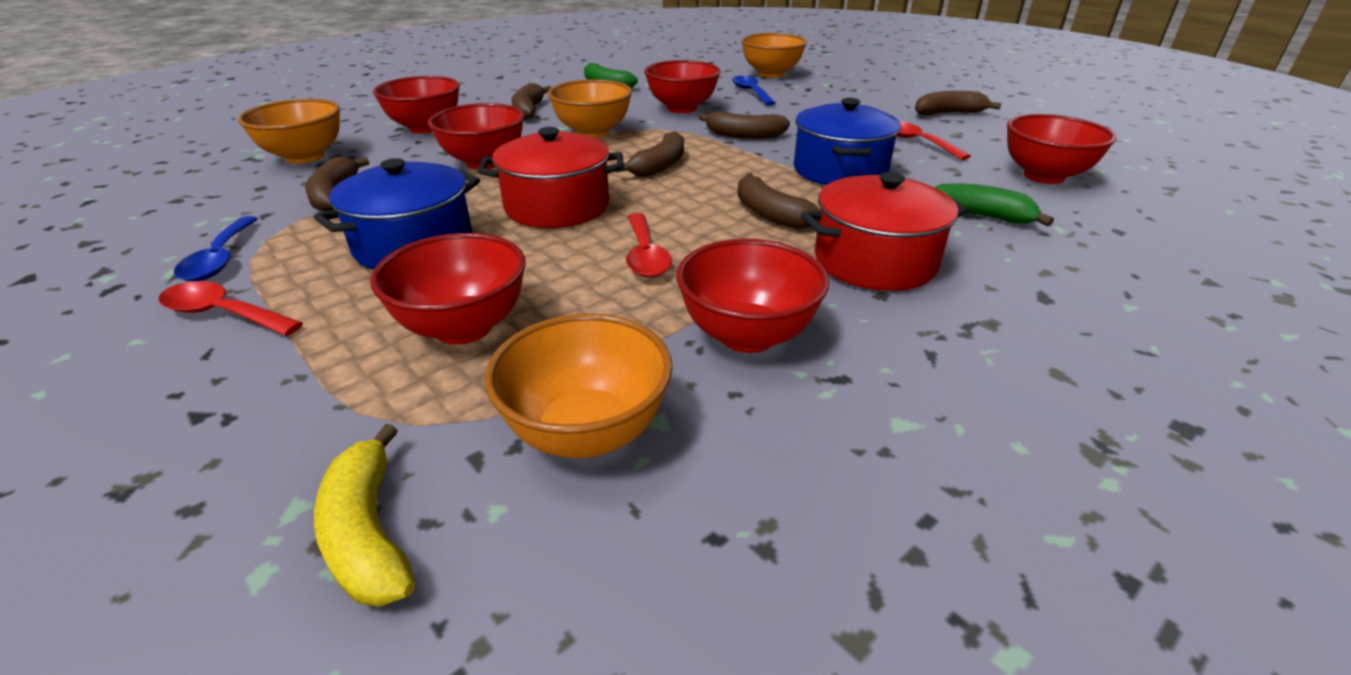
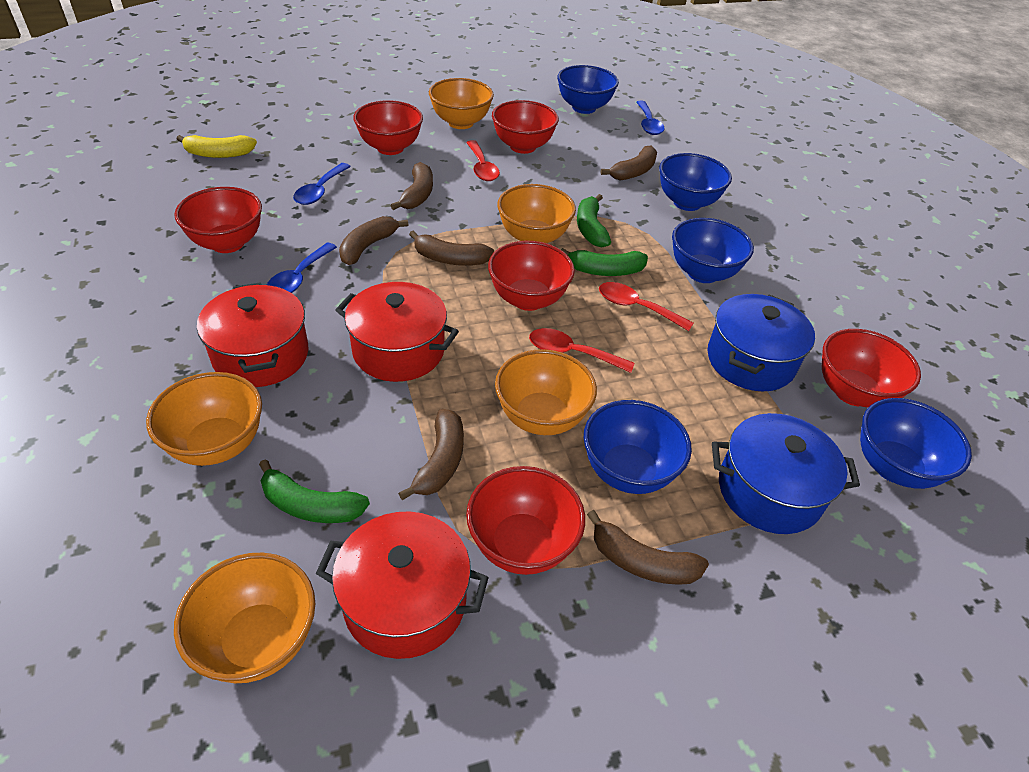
blue bowl: 0 -> 5
blue spoon: 2 -> 3
green banana: 2 -> 3
orange bowl: 4 -> 5
red pot: 2 -> 3

